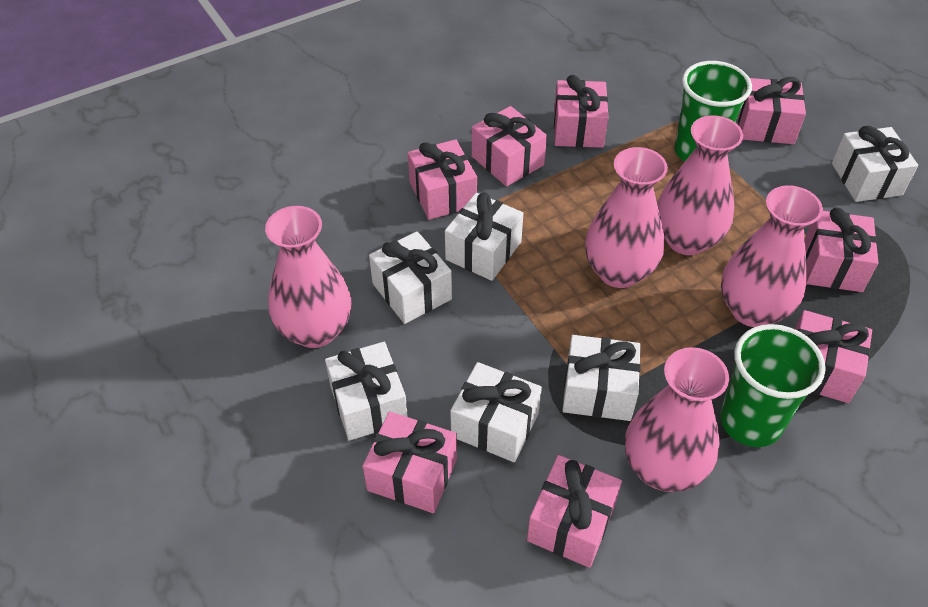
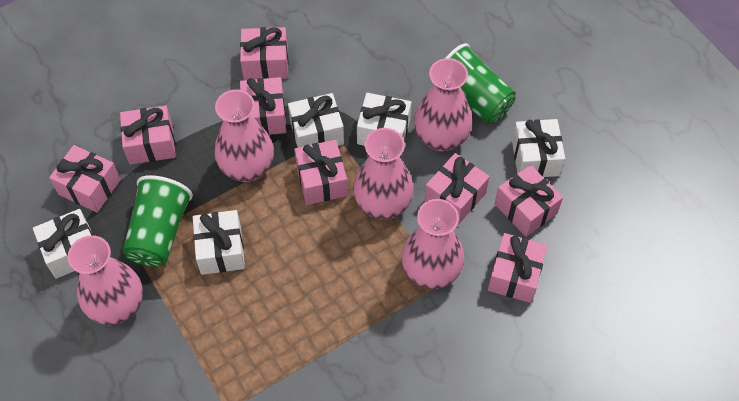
white gift: 6 -> 5

